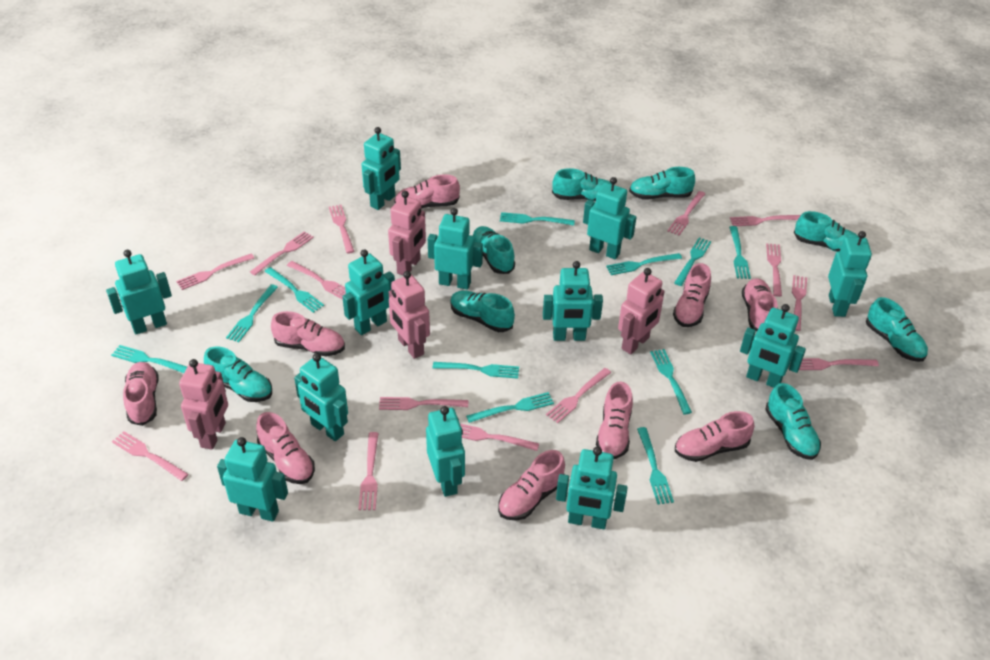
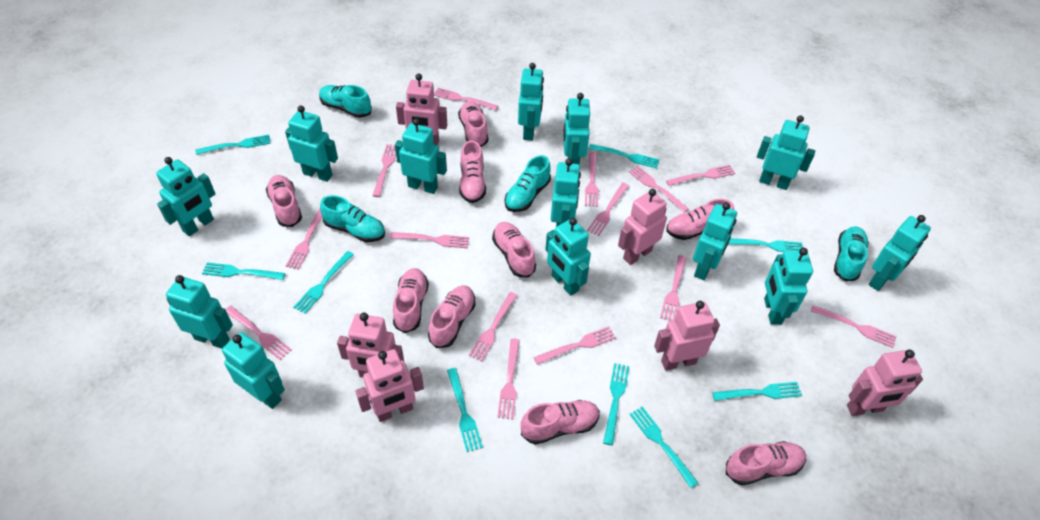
pink robot: 4 -> 6
turquoise fork: 11 -> 9
turquoise robot: 12 -> 13
turquoise shoe: 8 -> 4

